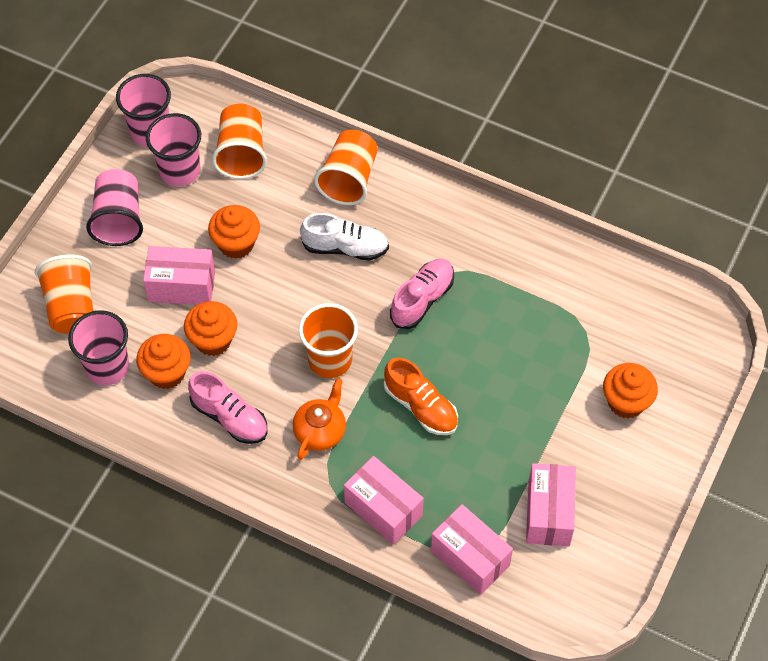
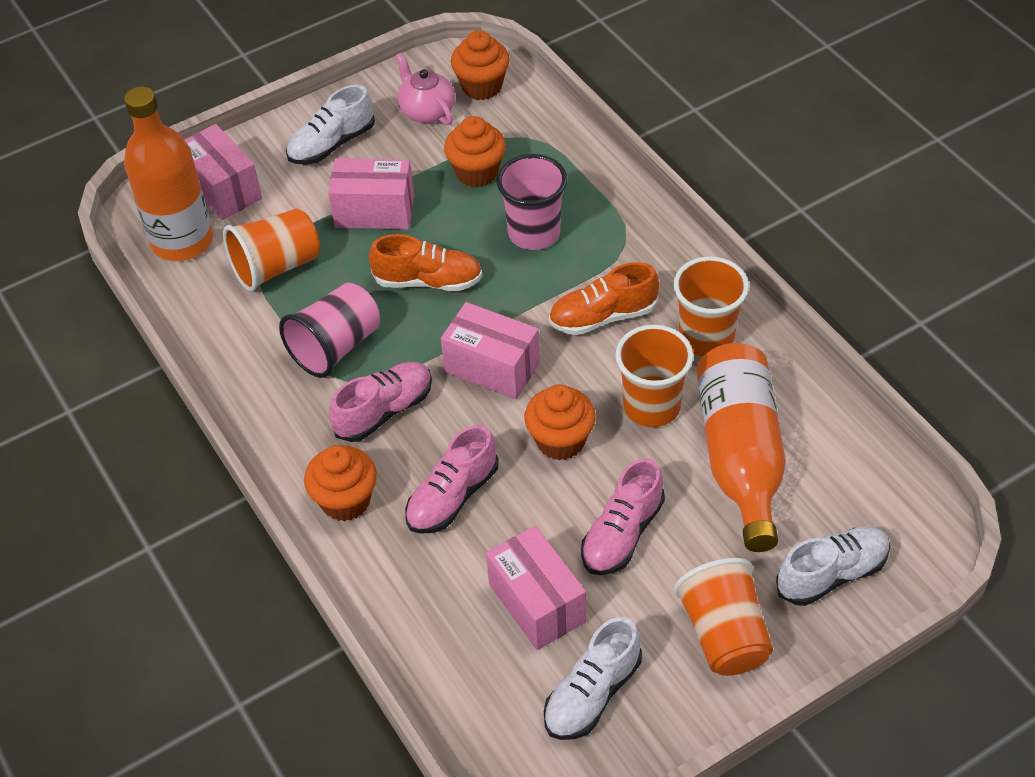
orange bottle: 0 -> 2
orange shoe: 1 -> 2
orange teapot: 1 -> 0
pink cup: 4 -> 2
pink shoe: 2 -> 3
pink teapot: 0 -> 1
white shoe: 1 -> 3

